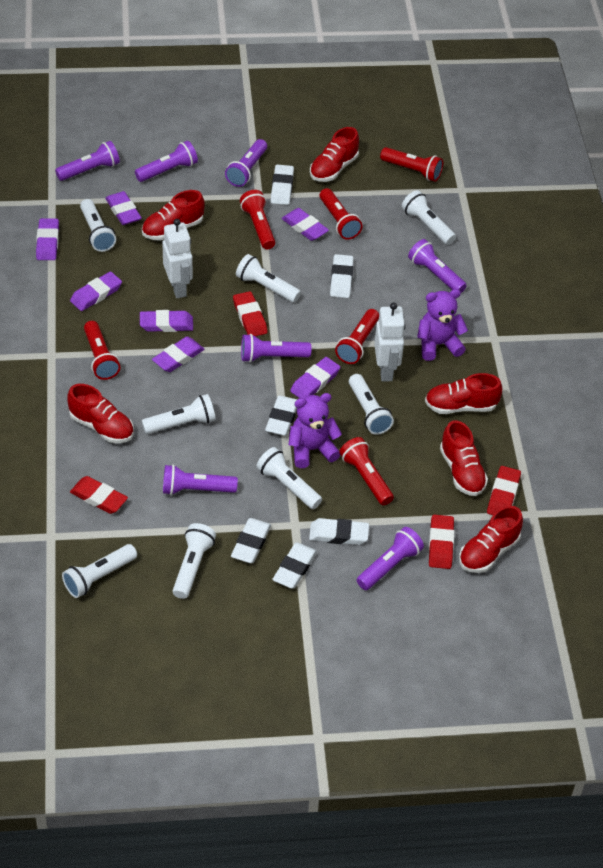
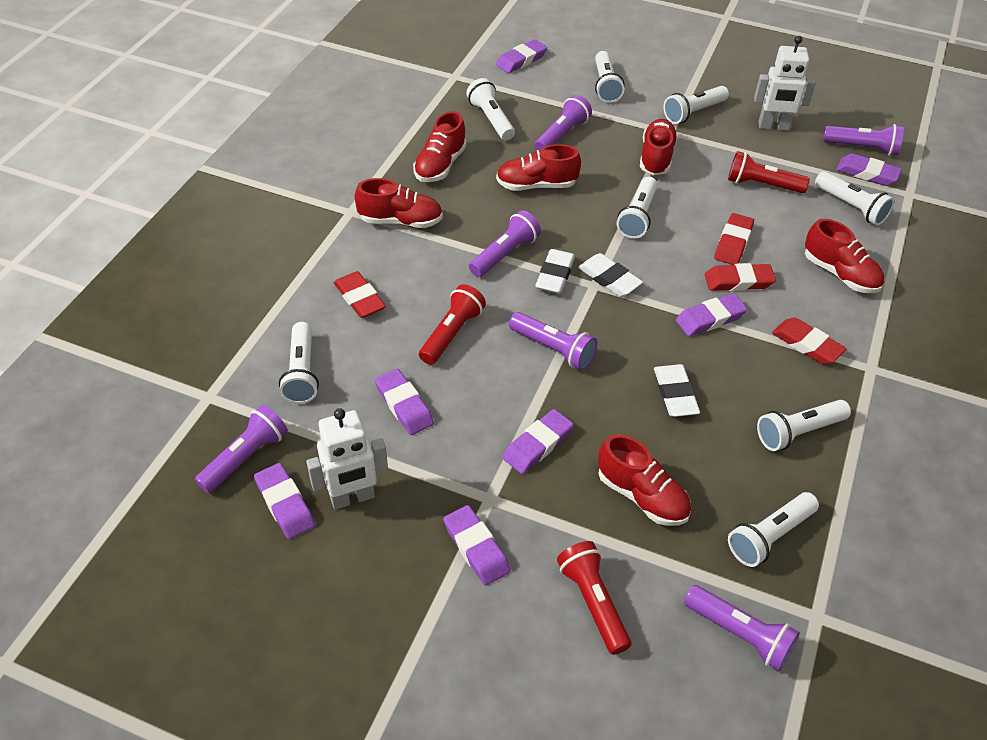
purple flashlight: 7 -> 6
purple teddy bear: 2 -> 0
red flashlight: 6 -> 3
white eraser: 6 -> 3

